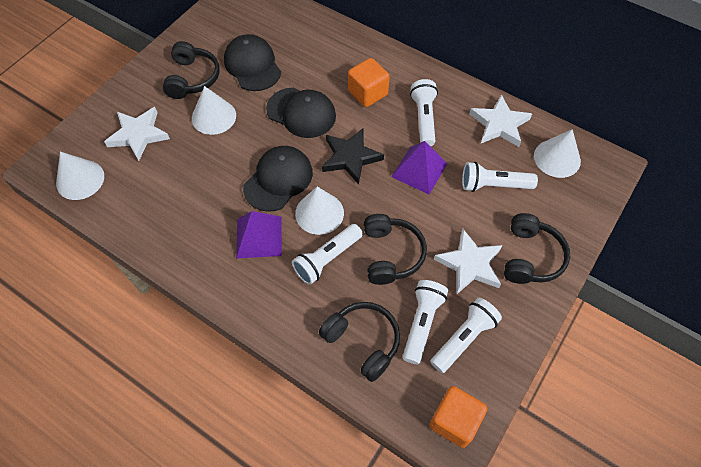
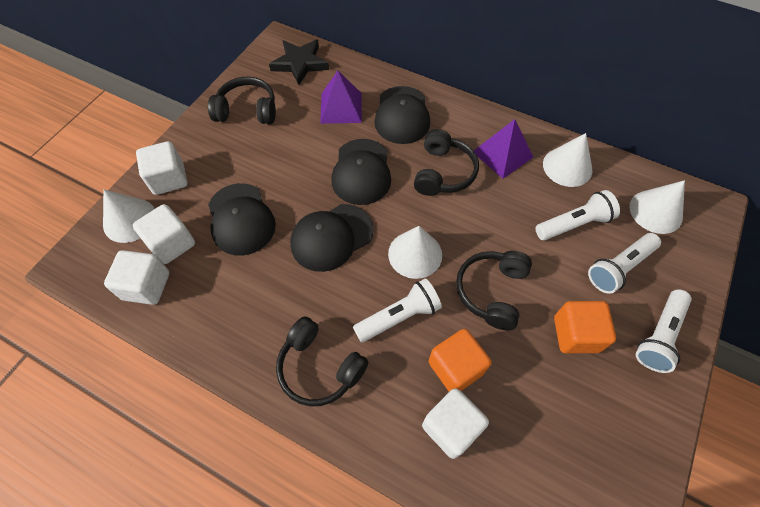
black cap: 3 -> 4
white cube: 0 -> 4
white flashlight: 5 -> 4
white star: 3 -> 0

